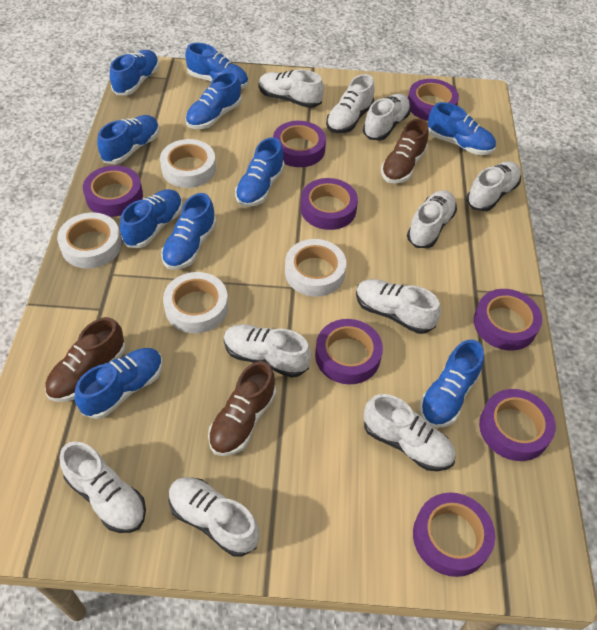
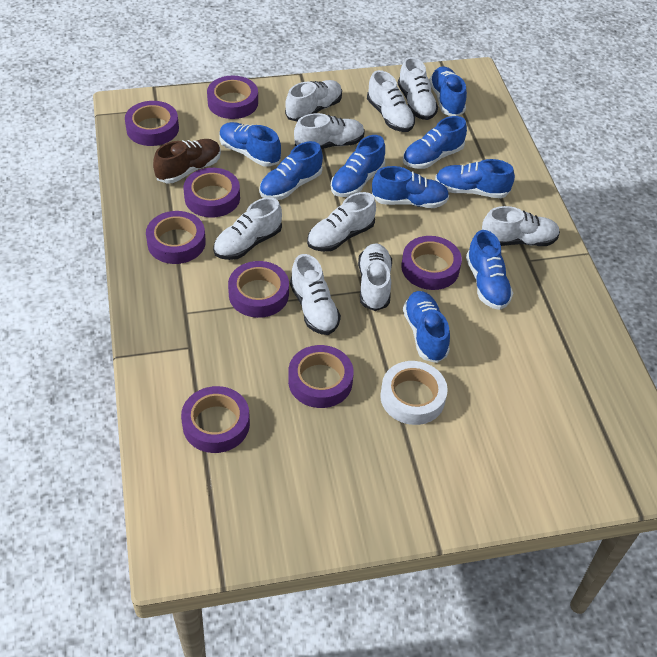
blue shoe: 10 -> 9
brown shoe: 3 -> 1
white shoe: 10 -> 9
white tape: 4 -> 1

